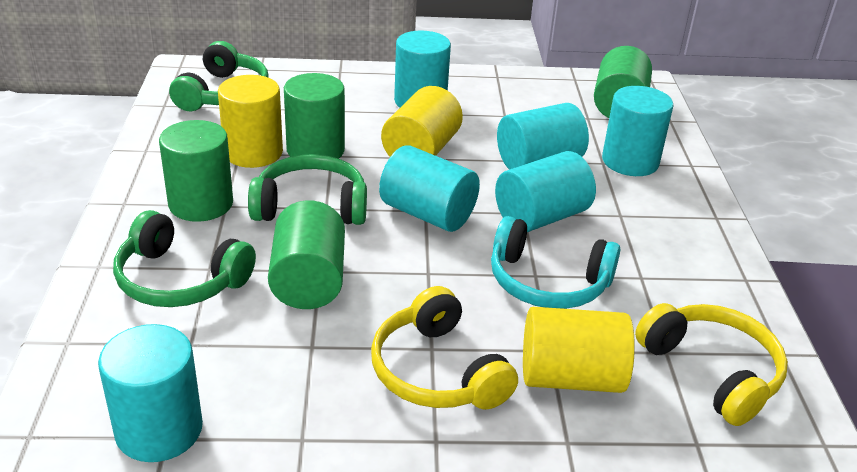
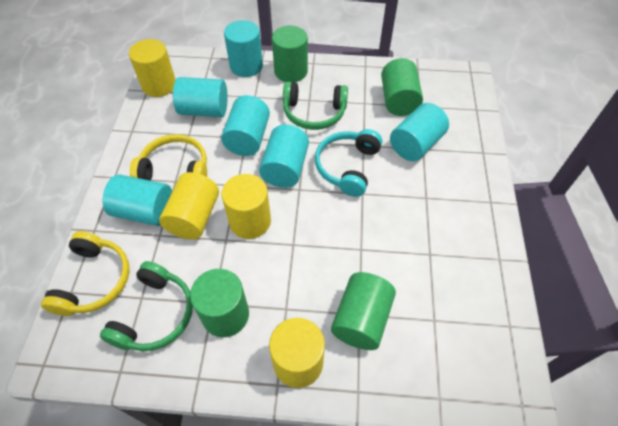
green headphones: 3 -> 2
yellow cylinder: 3 -> 4

